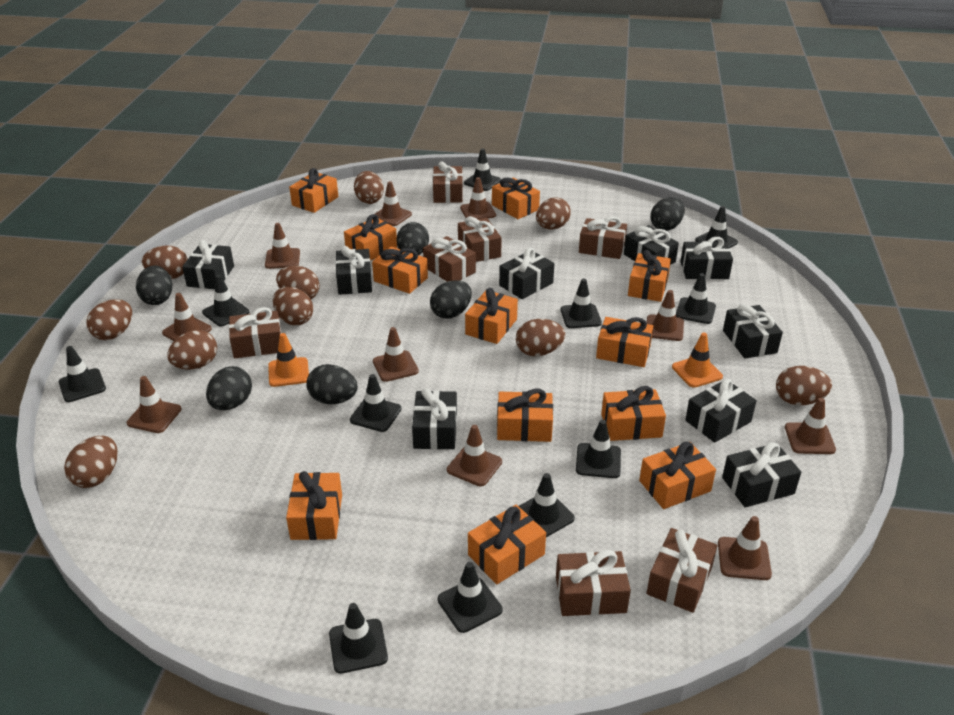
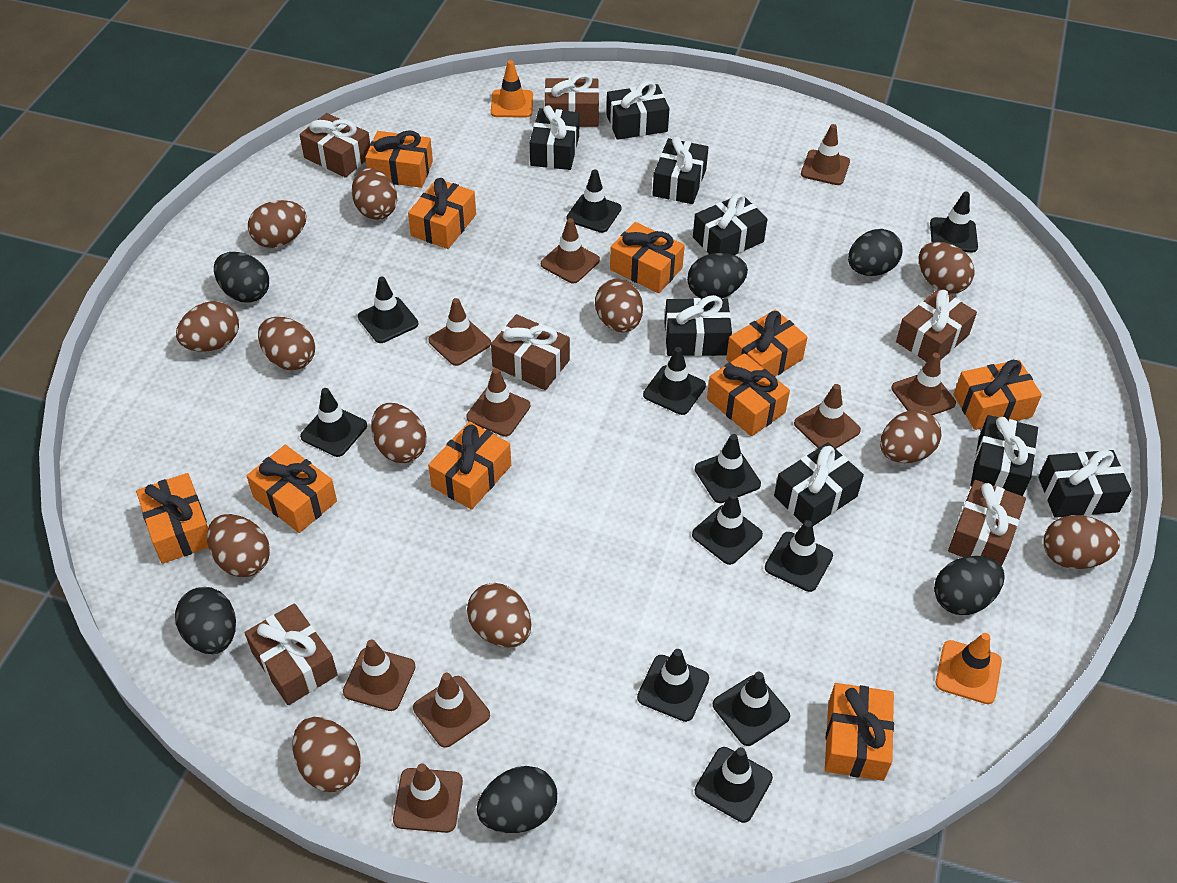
black gift: 9 -> 8
brown egg: 10 -> 12
brown gift: 7 -> 6
brown traffic cone: 10 -> 9
orange gift: 12 -> 10

